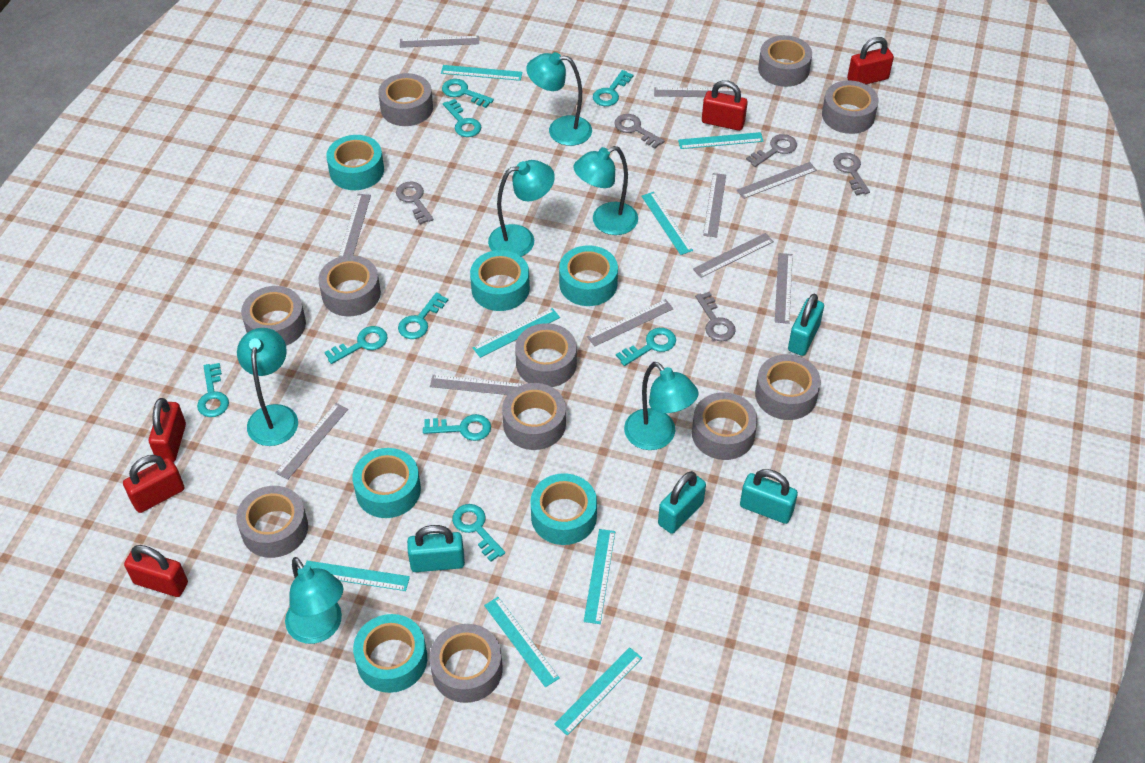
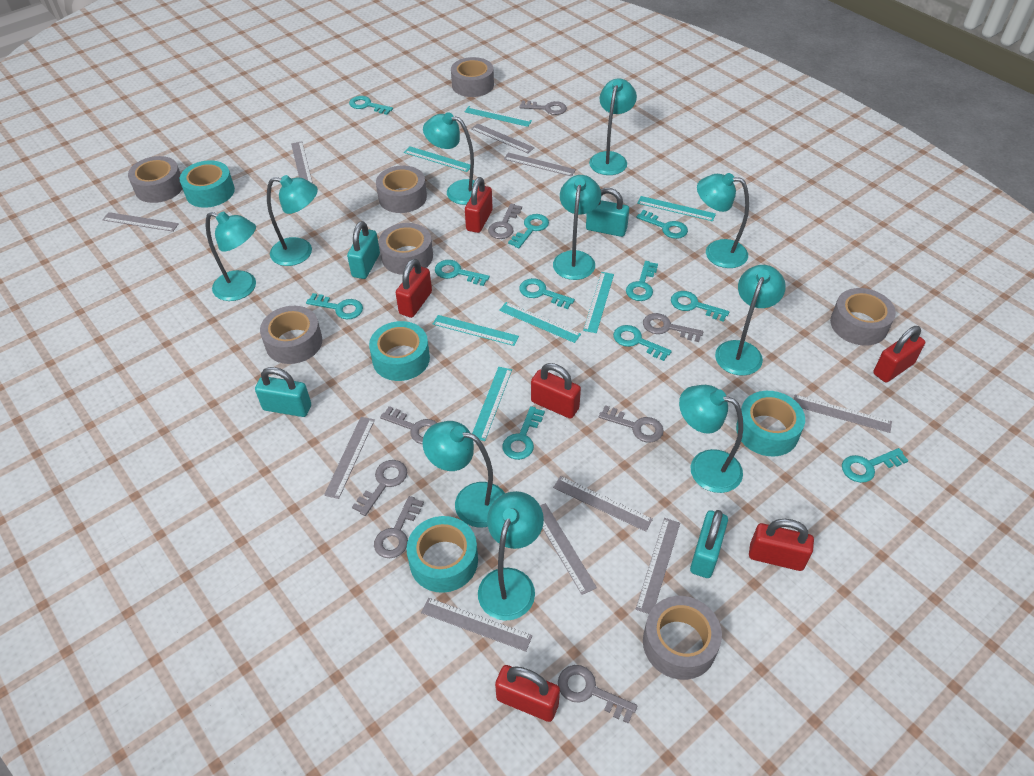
grey key: 5 -> 8
grey tape: 11 -> 7
red padlock: 5 -> 6
turquoise key: 9 -> 11
turquoise lamp: 6 -> 10
turquoise ruler: 8 -> 7
turquoise tape: 6 -> 4

